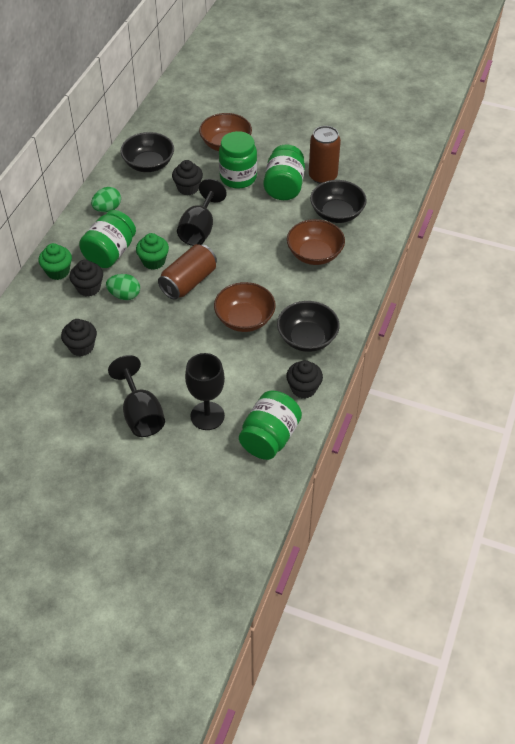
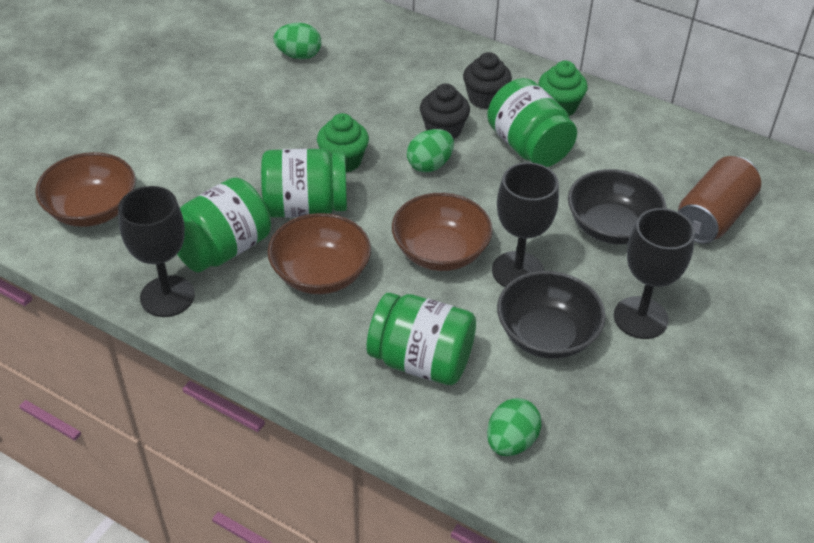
black bowl: 3 -> 2
black cupcake: 4 -> 2
brown can: 2 -> 1
green egg: 2 -> 3

